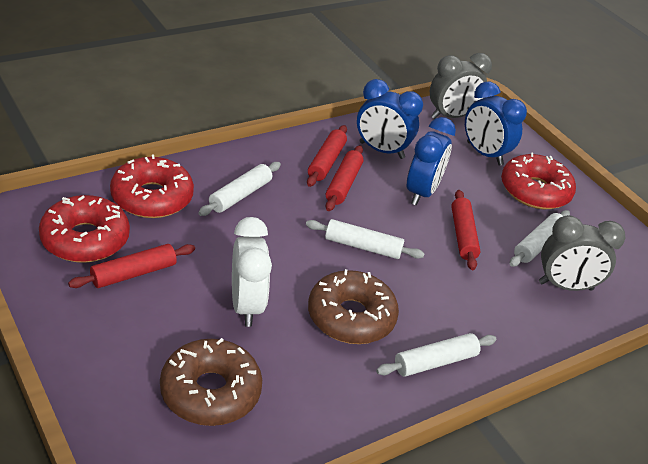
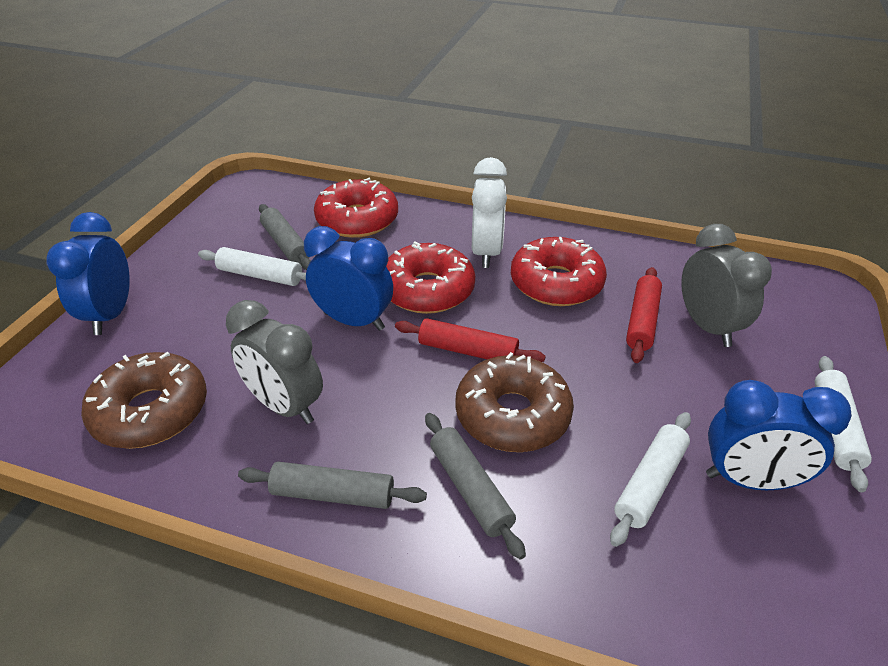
grey rolling pin: 0 -> 3
red rolling pin: 4 -> 2
white rolling pin: 4 -> 3

